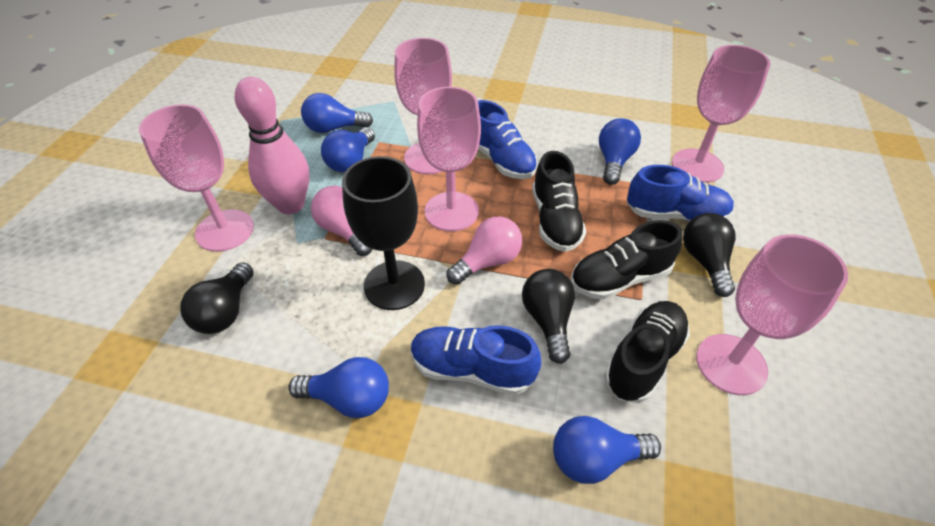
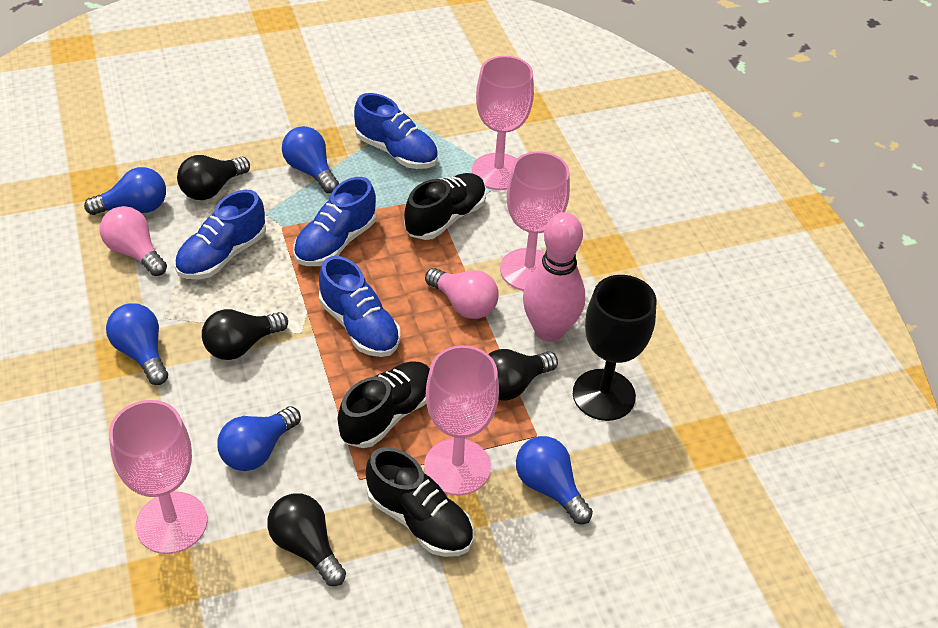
black light bulb: 3 -> 4
blue shoe: 3 -> 4
pink goblet: 5 -> 4

